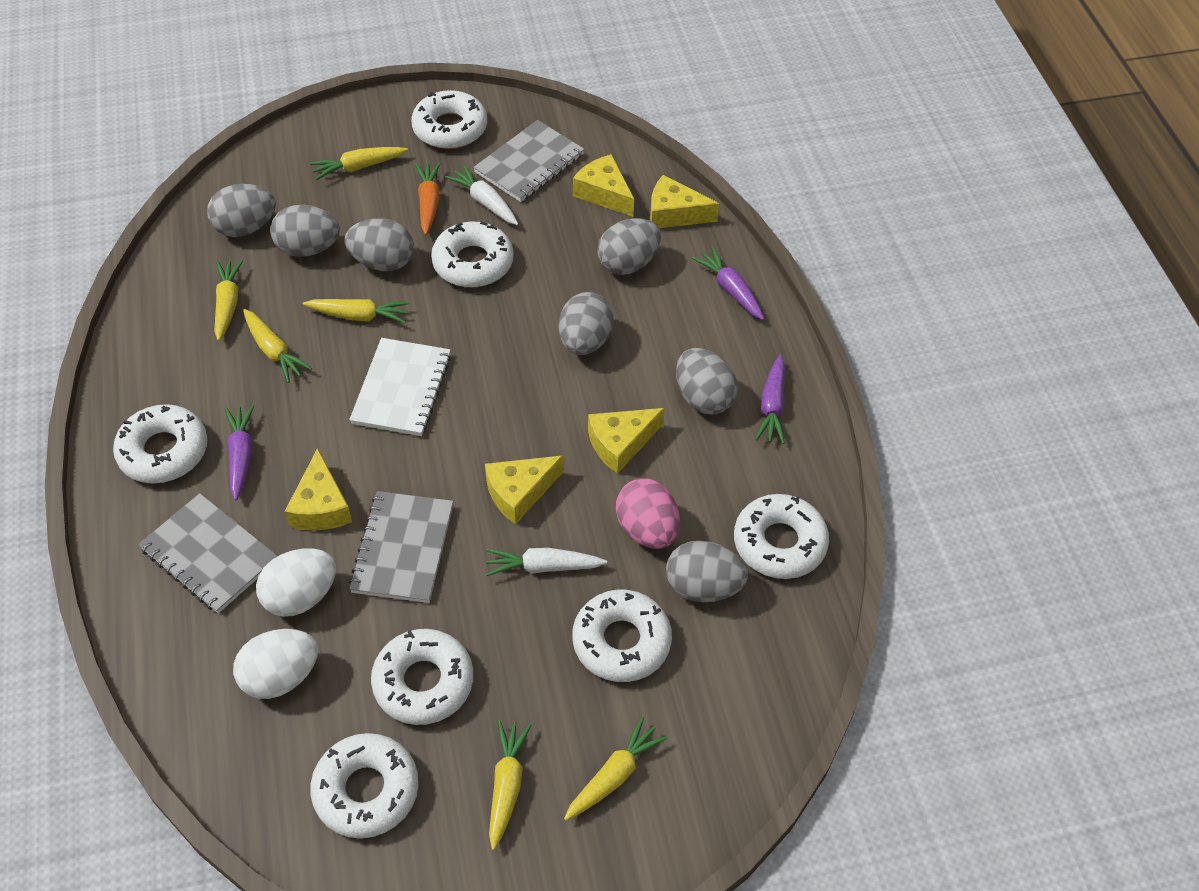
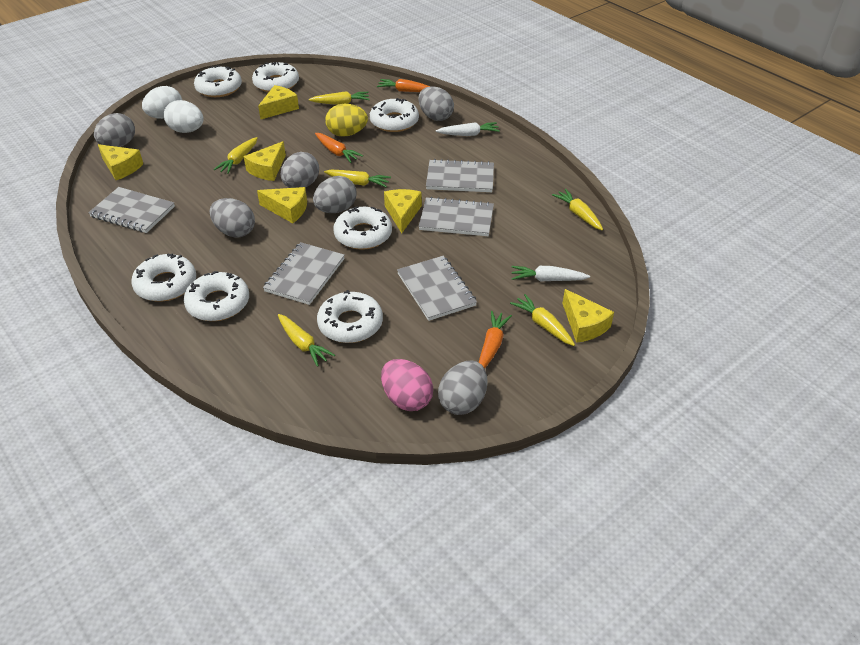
grey egg: 7 -> 6
grey notebook: 3 -> 5
orange carrot: 1 -> 3
purple carrot: 3 -> 0
white notebook: 1 -> 0
yellow cheese: 5 -> 6
yellow egg: 0 -> 1

